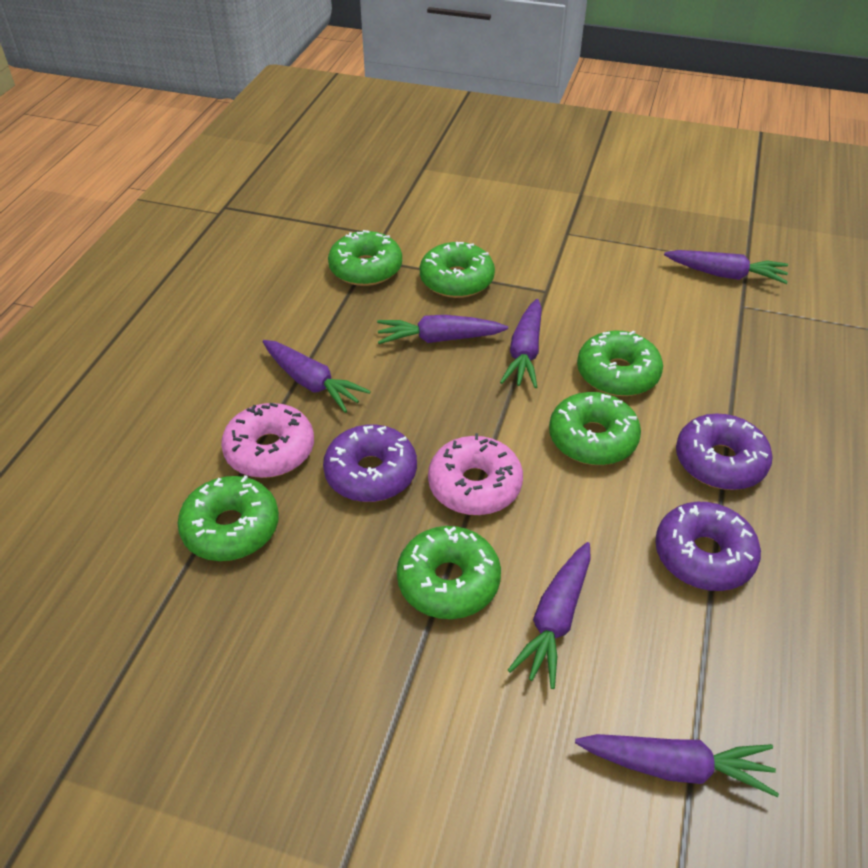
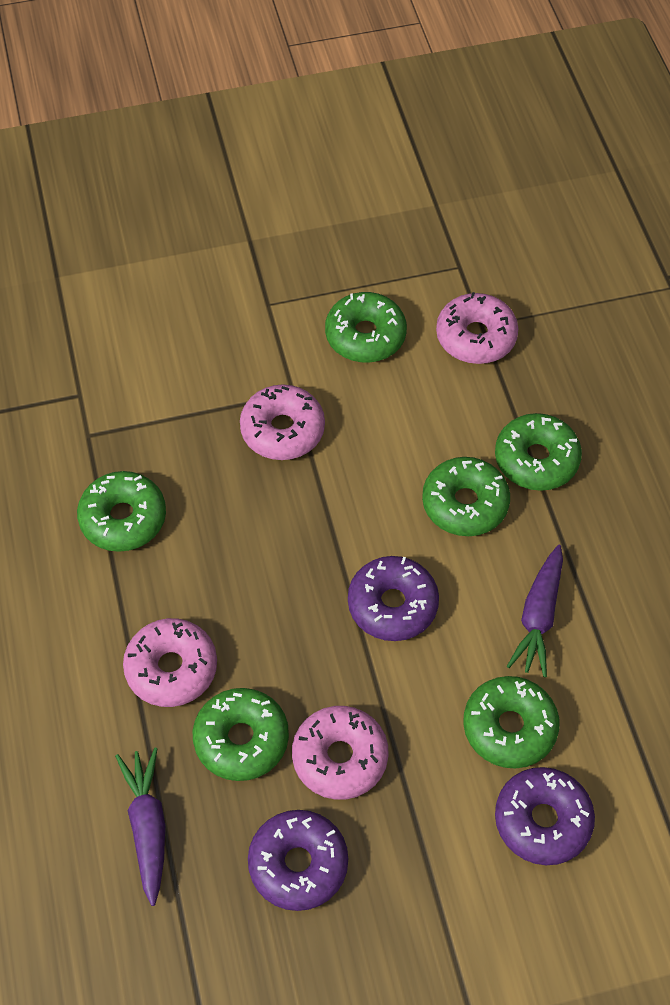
pink donut: 2 -> 4
purple carrot: 6 -> 2

